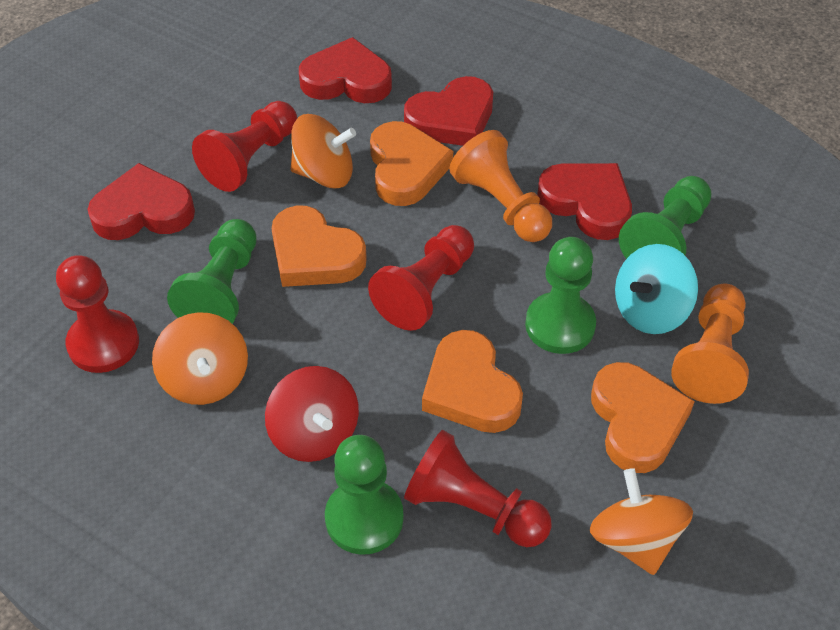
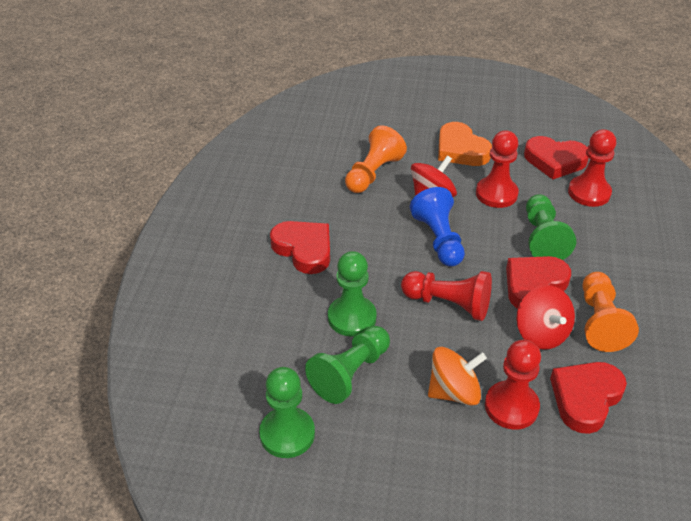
blue pawn: 0 -> 1
orange heart: 4 -> 1
orange spinning top: 3 -> 1
red spinning top: 1 -> 2
turquoise spinning top: 1 -> 0

